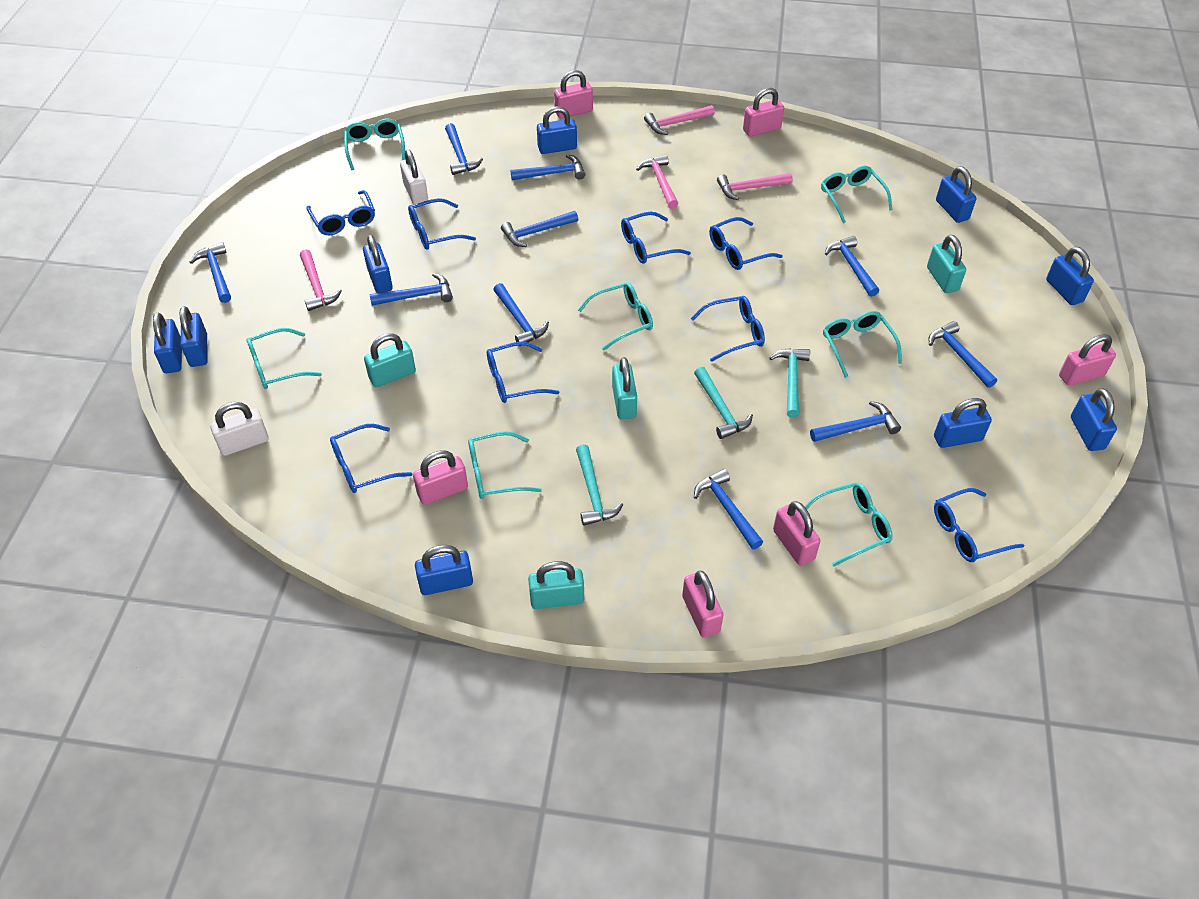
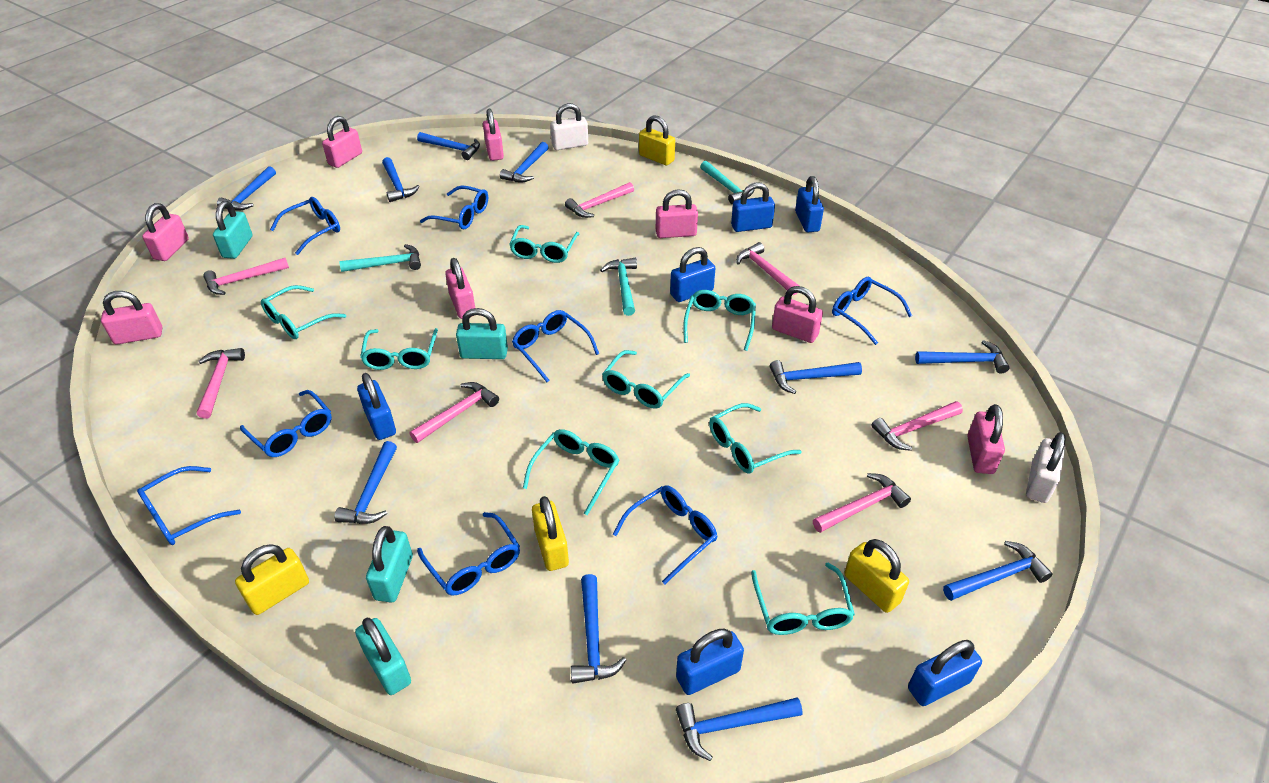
blue padlock: 9 -> 6
pink hammer: 4 -> 7
pink padlock: 6 -> 8
turquoise glasses: 7 -> 8
yellow padlock: 0 -> 4

